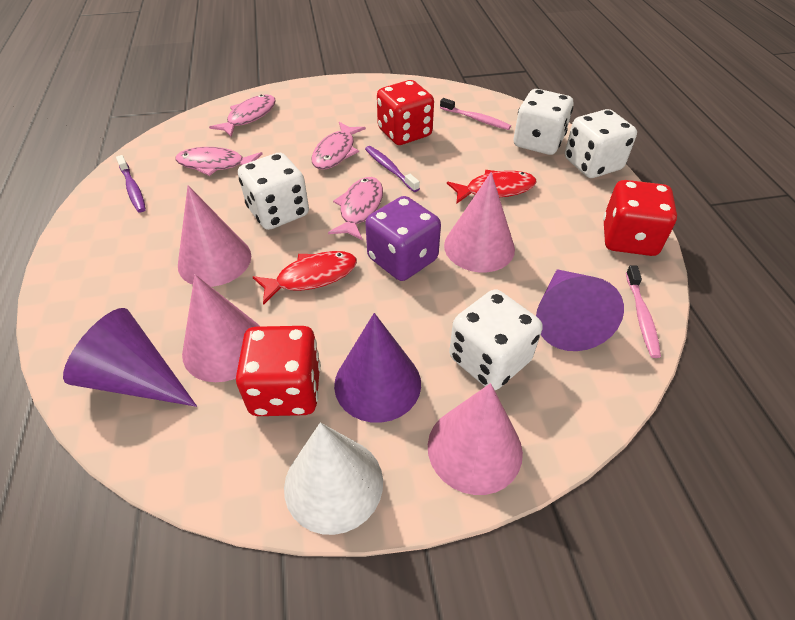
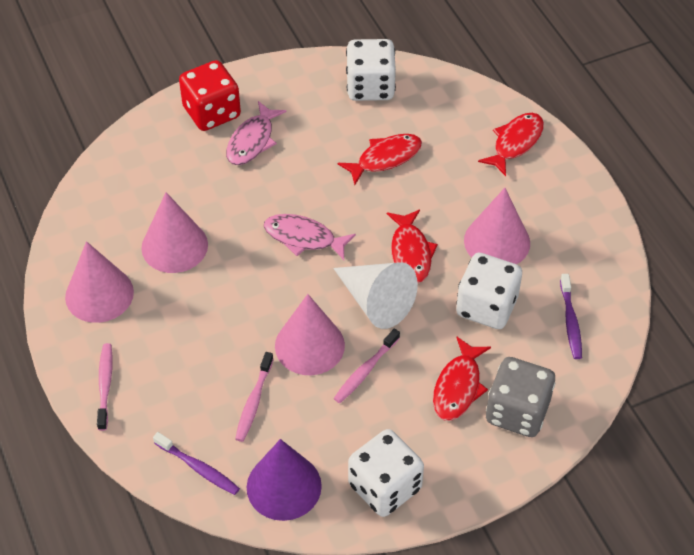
grey dice: 0 -> 1
pink fish: 4 -> 2
pink toothbrush: 2 -> 3
purple cone: 3 -> 1
purple dice: 1 -> 0
red dice: 3 -> 1
red fish: 2 -> 4
white dice: 4 -> 3

